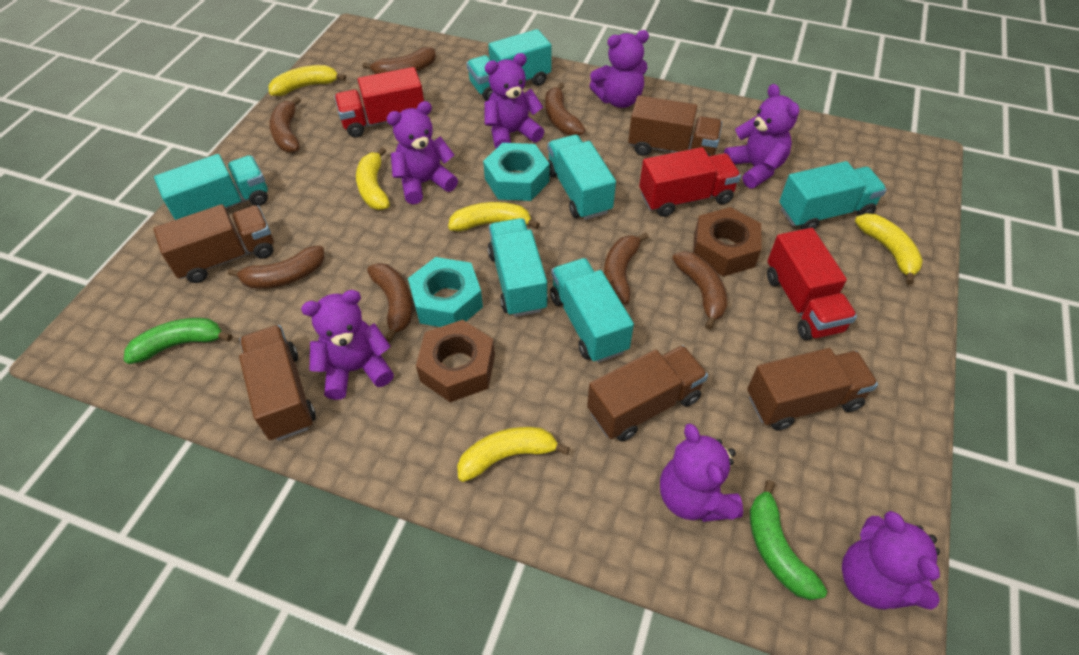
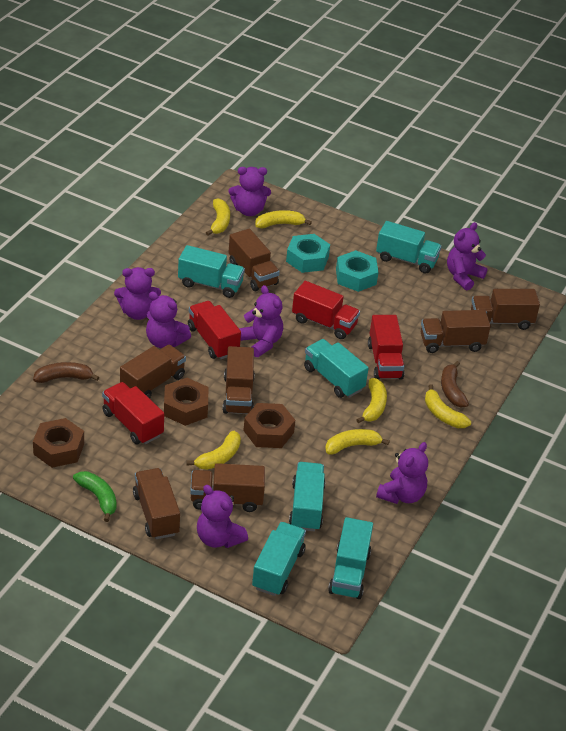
brown banana: 7 -> 2
brown nut: 2 -> 3
brown truck: 5 -> 7
green banana: 2 -> 1
red truck: 3 -> 4
yellow banana: 5 -> 6

